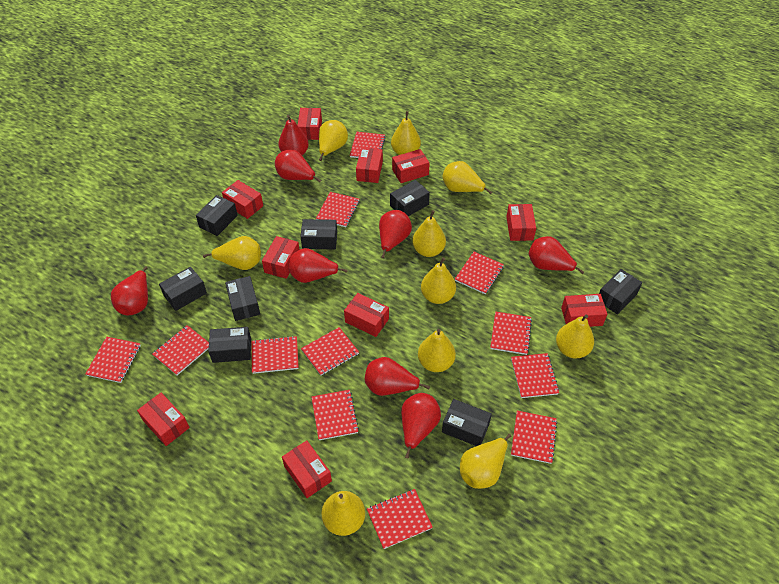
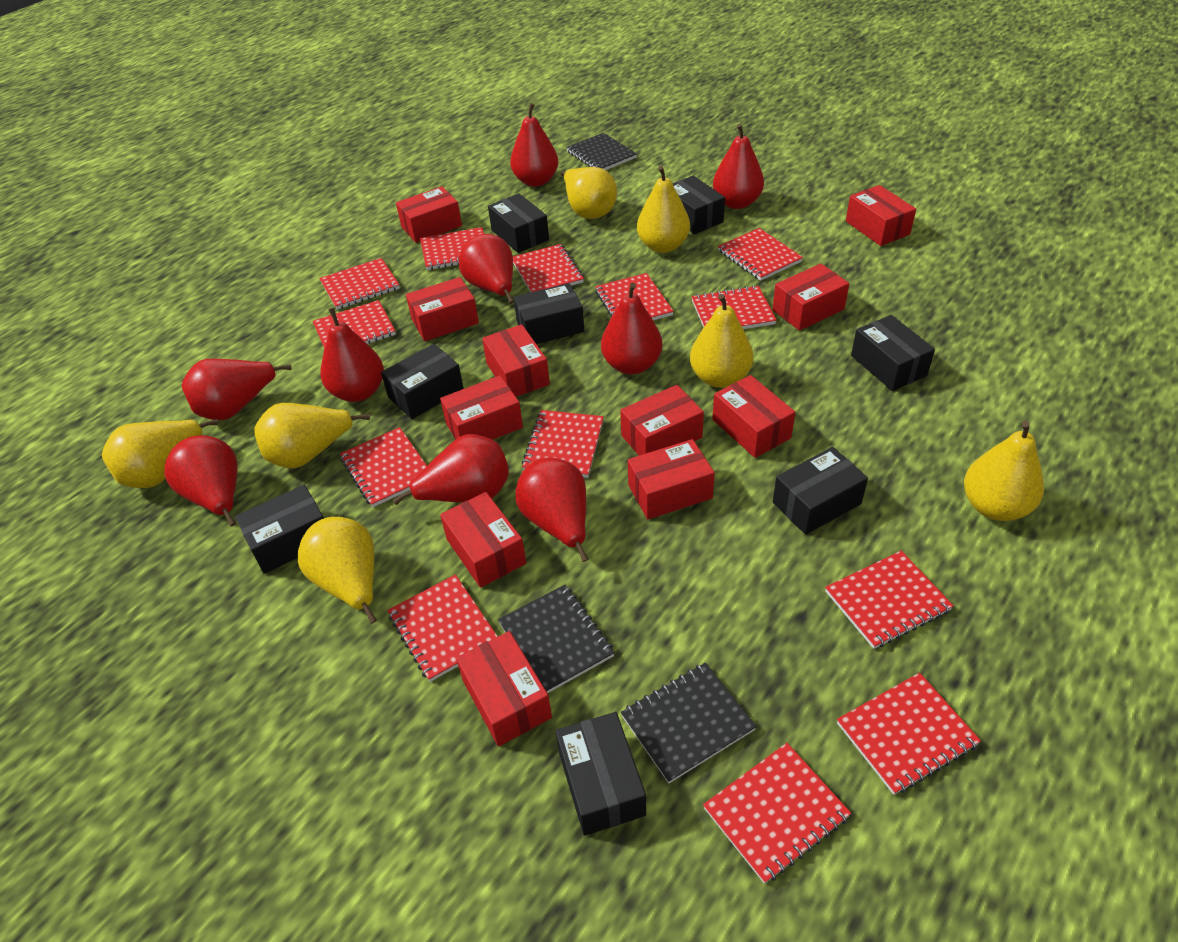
black notebook: 0 -> 3
red box: 10 -> 11
red notebook: 12 -> 13
red pear: 8 -> 9
yellow pear: 10 -> 7

